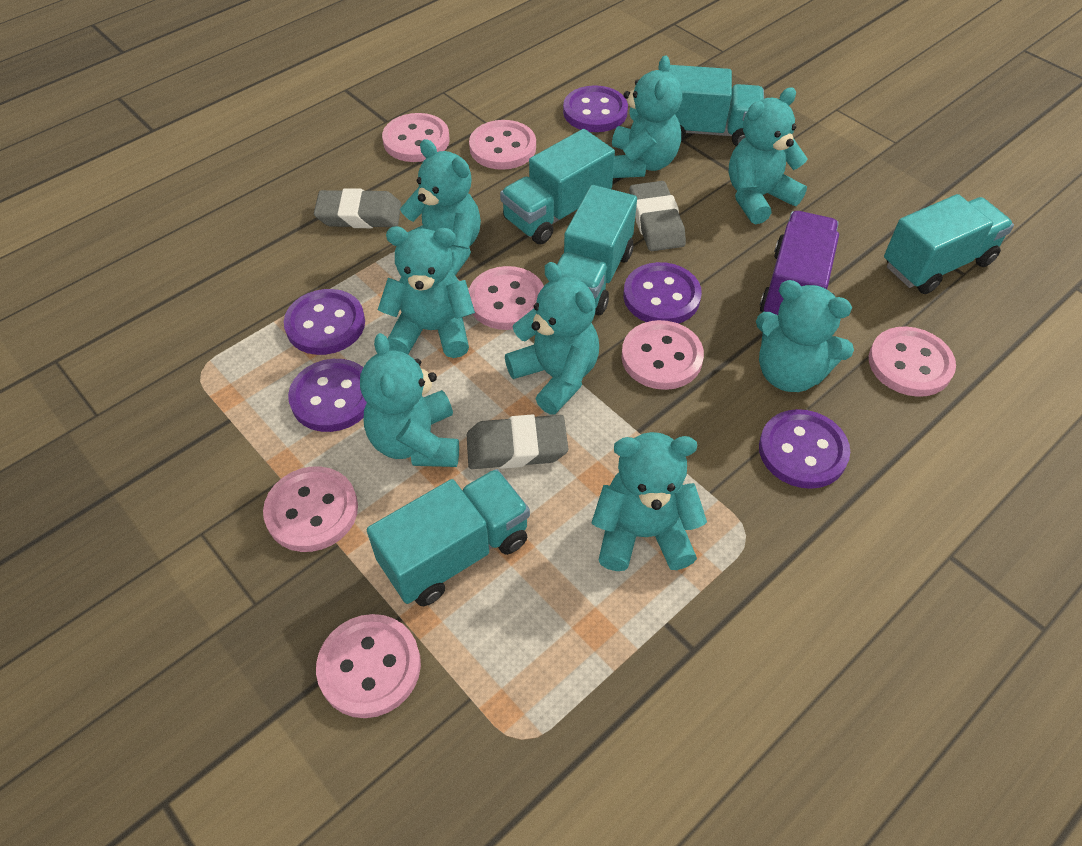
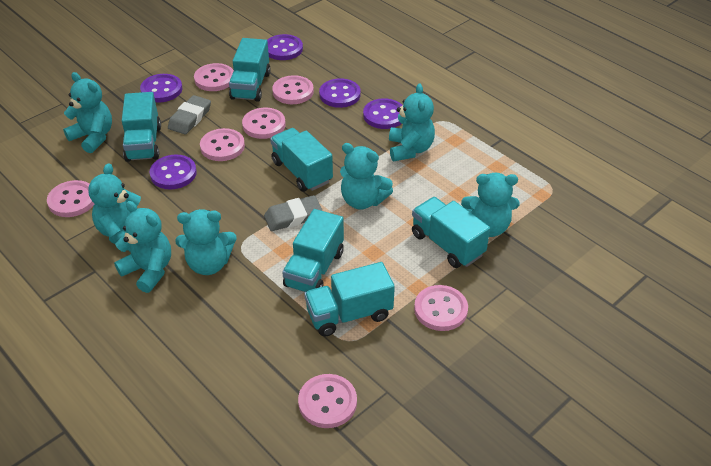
grey eraser: 3 -> 2
purple truck: 1 -> 0
turquoise teddy bear: 8 -> 7
turquoise truck: 5 -> 6

